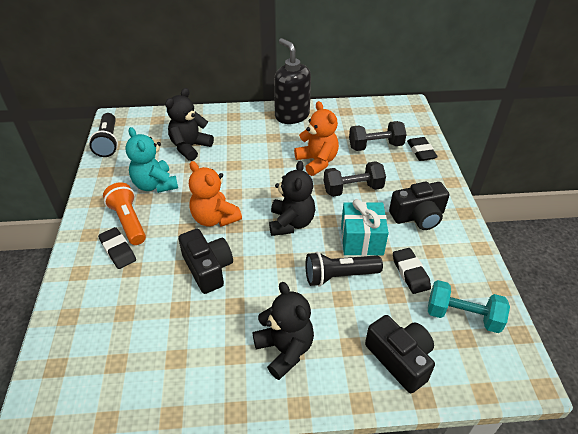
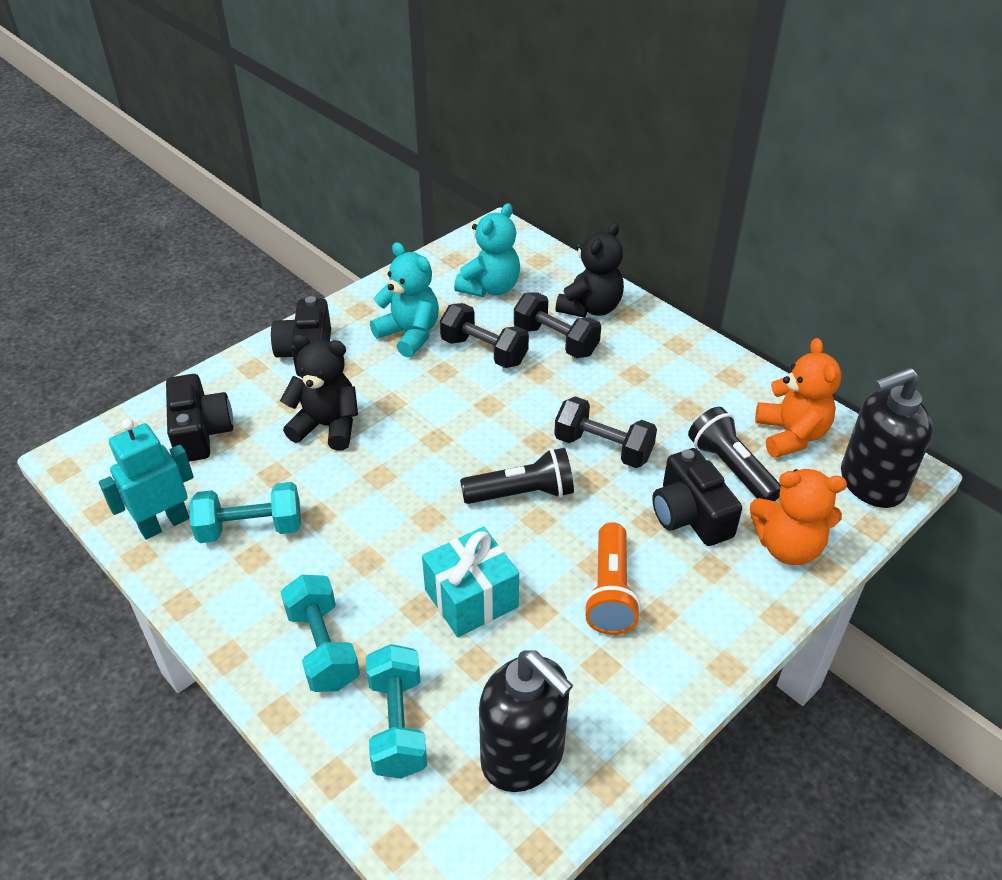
black dumbbell: 2 -> 3
black eraser: 3 -> 0
black soap dispenser: 1 -> 2
black teddy bear: 3 -> 2
turquoise dumbbell: 1 -> 3
turquoise robot: 0 -> 1
turquoise teddy bear: 1 -> 2

